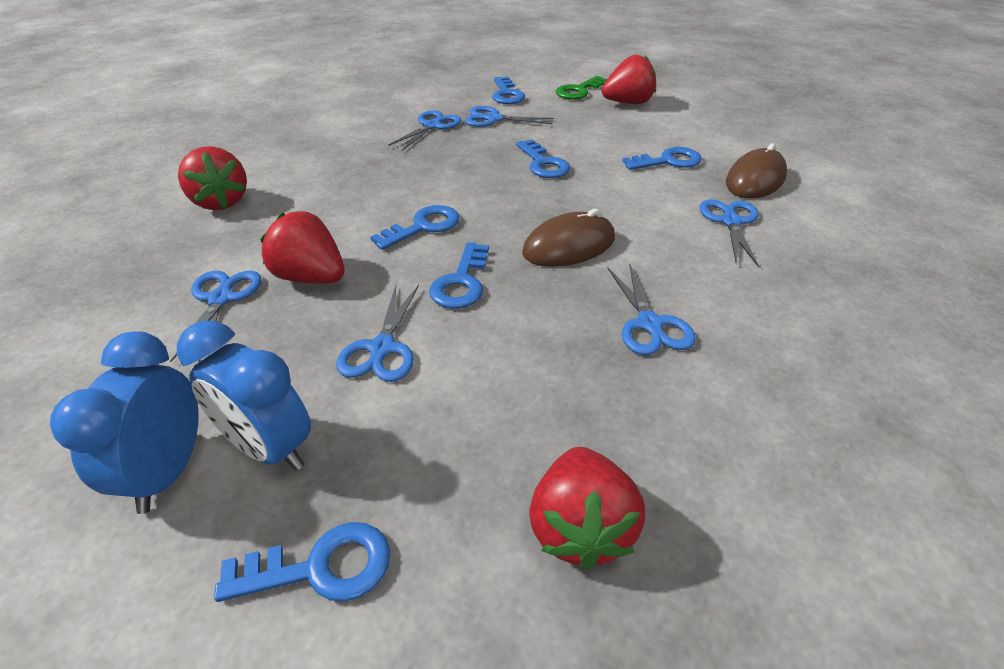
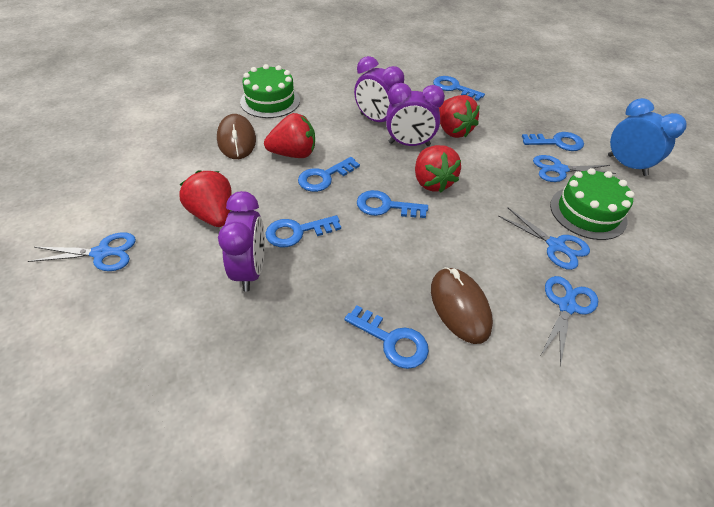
blue clock: 2 -> 1
blue scissors: 6 -> 4
green cake: 0 -> 2
green key: 1 -> 0
purple clock: 0 -> 3

